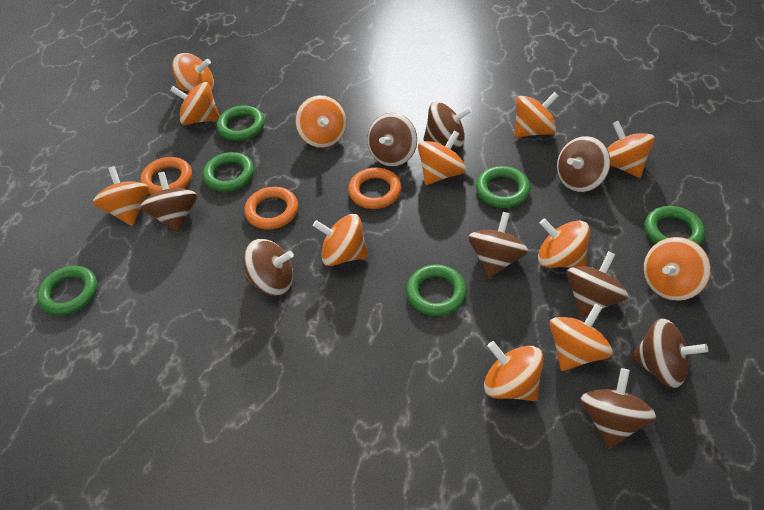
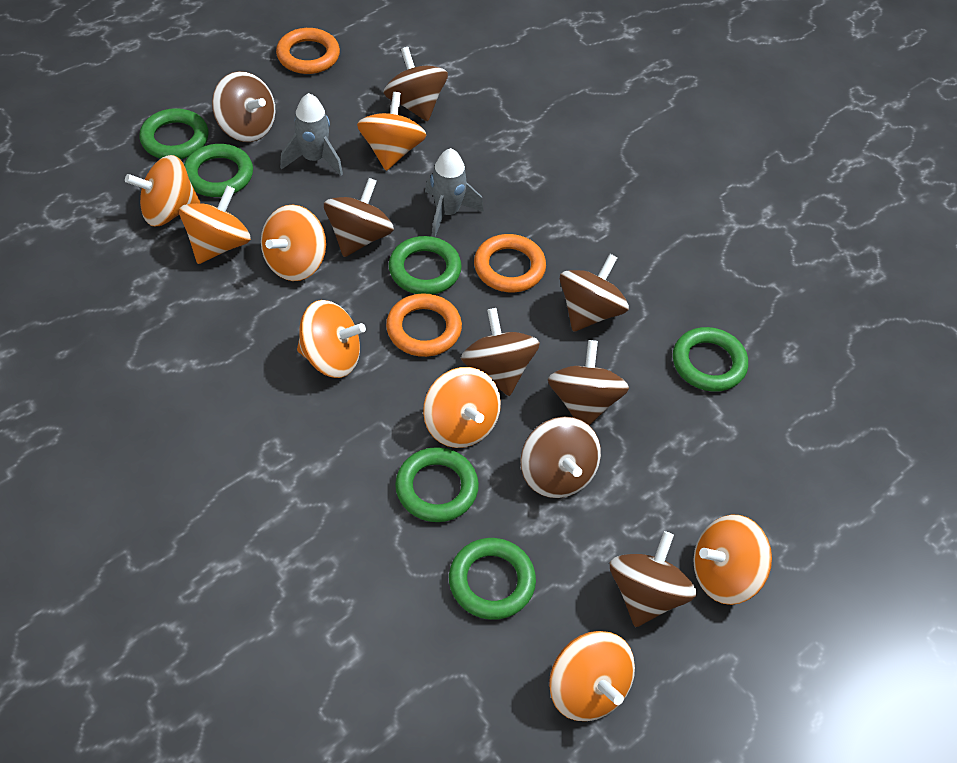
brown spinning top: 9 -> 8
grey rocket: 0 -> 2
orange spinning top: 12 -> 8

